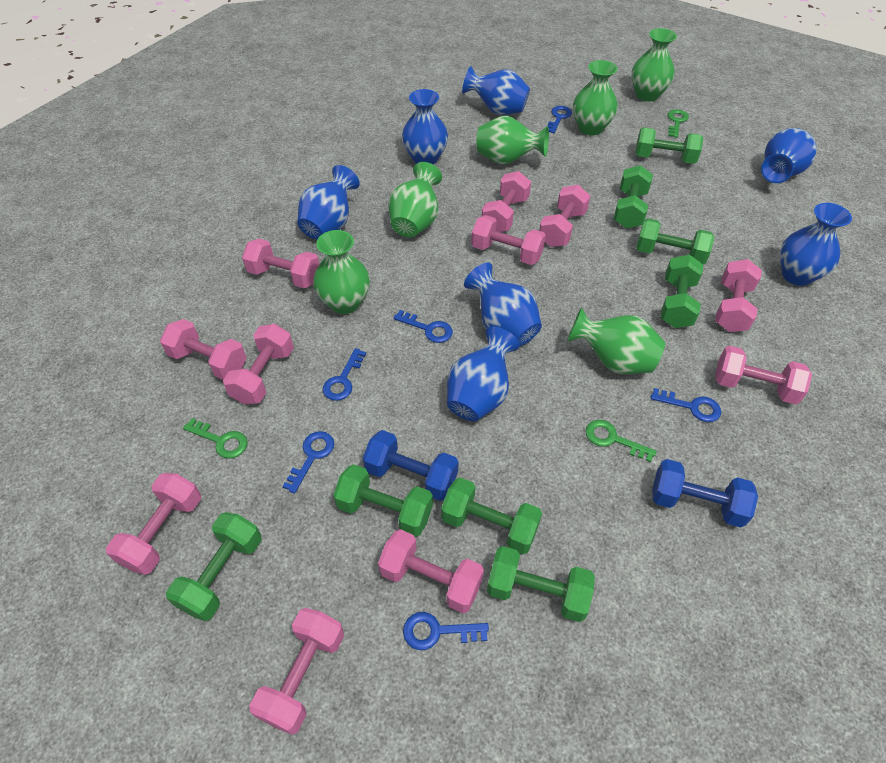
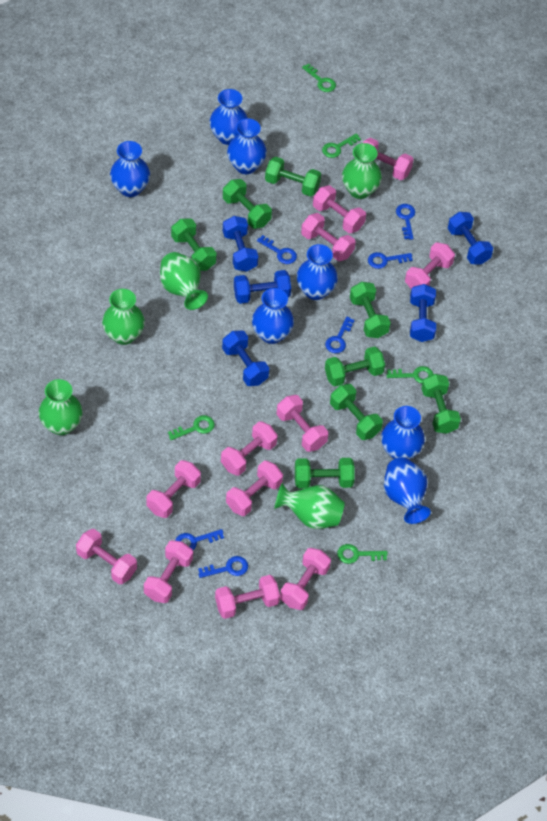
blue dumbbell: 2 -> 5
green key: 3 -> 5
green vase: 6 -> 5
pink dumbbell: 11 -> 12

